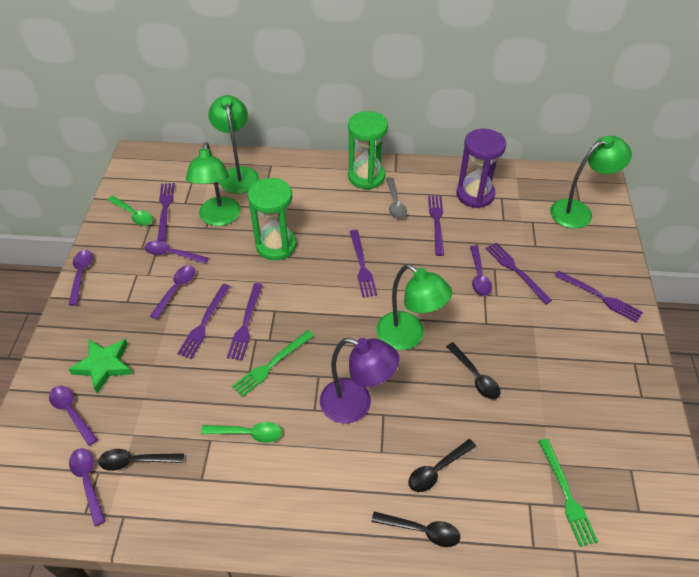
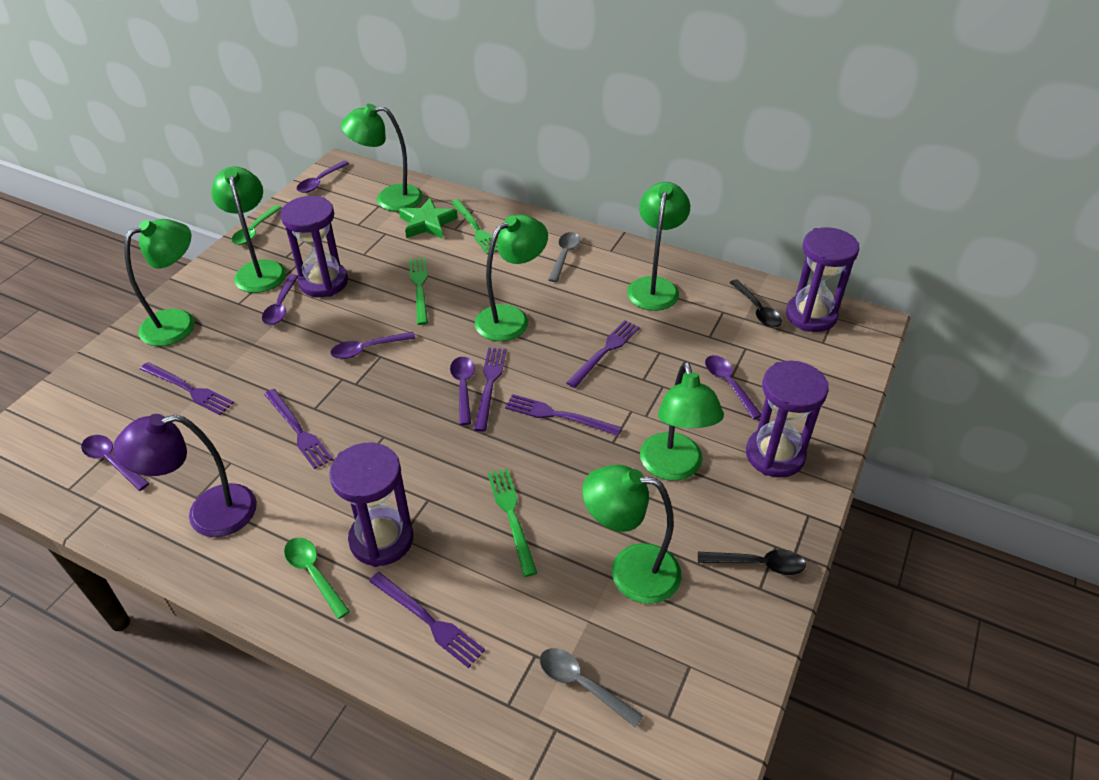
black spoon: 4 -> 2
green fork: 2 -> 3
green hourglass: 2 -> 0
green lamp: 4 -> 7
grey spoon: 1 -> 2
purple fork: 7 -> 6
purple hourglass: 1 -> 4

